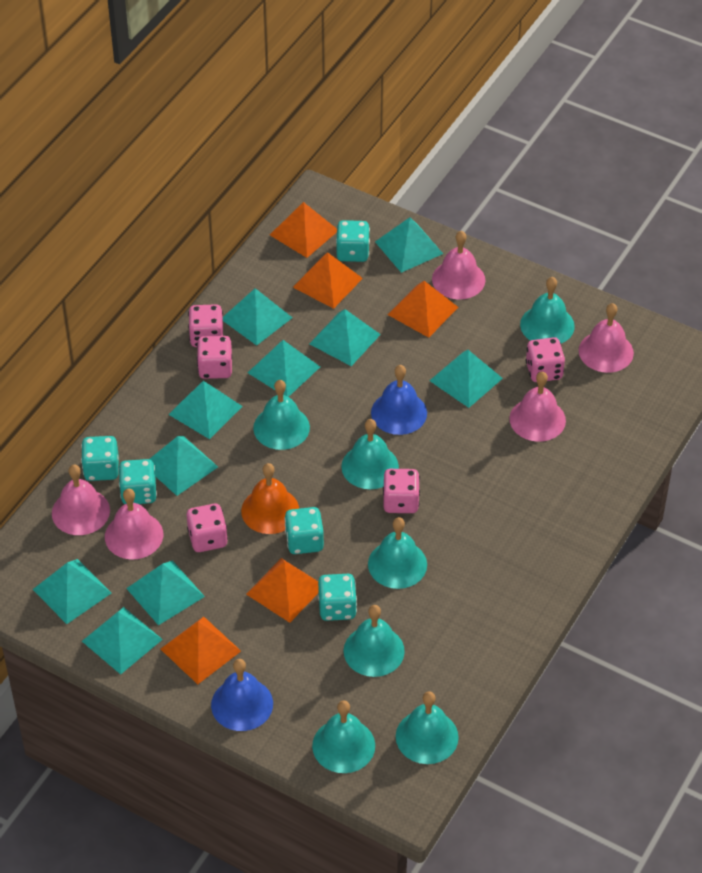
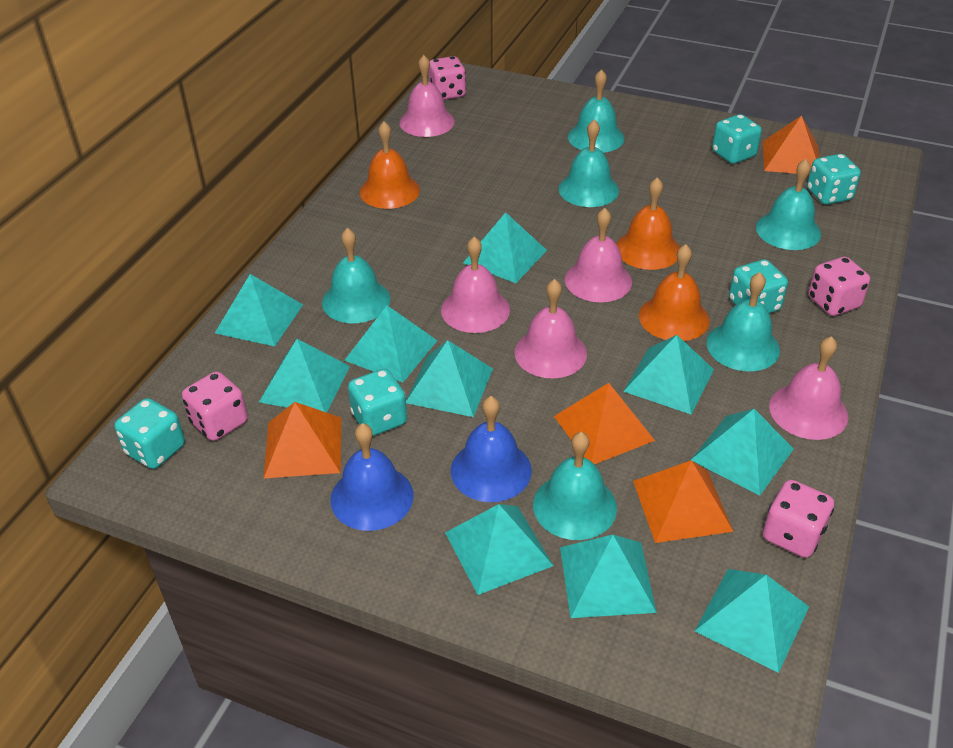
orange bell: 1 -> 3
orange pyramid: 5 -> 4
pink dice: 5 -> 4
turquoise bell: 7 -> 6

